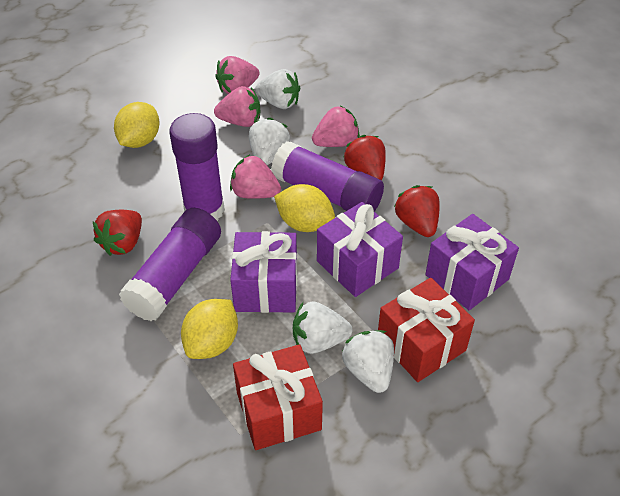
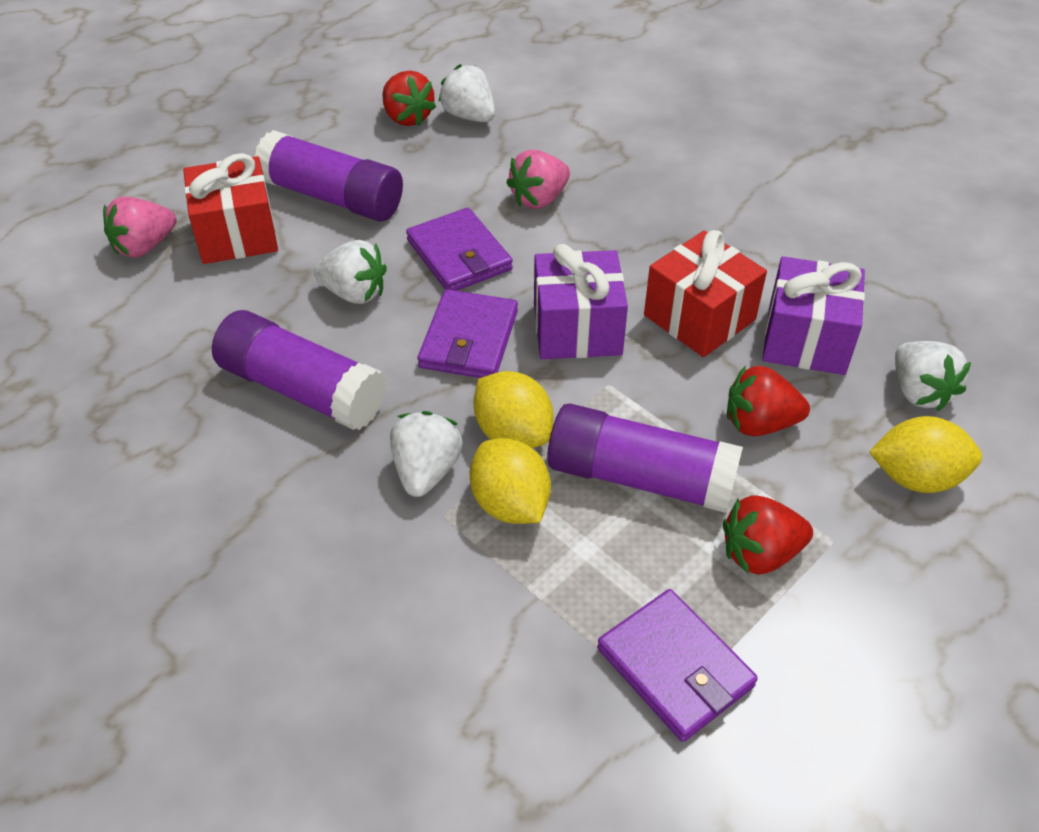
pink strawberry: 4 -> 2
purple gift: 3 -> 2
purple wallet: 0 -> 3

